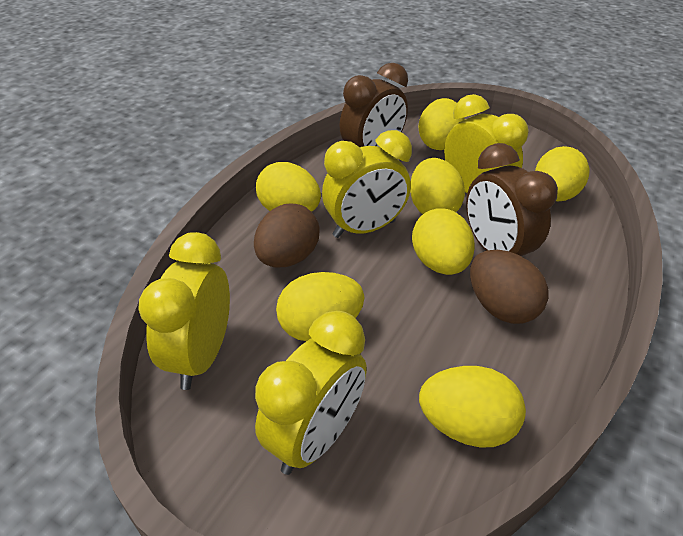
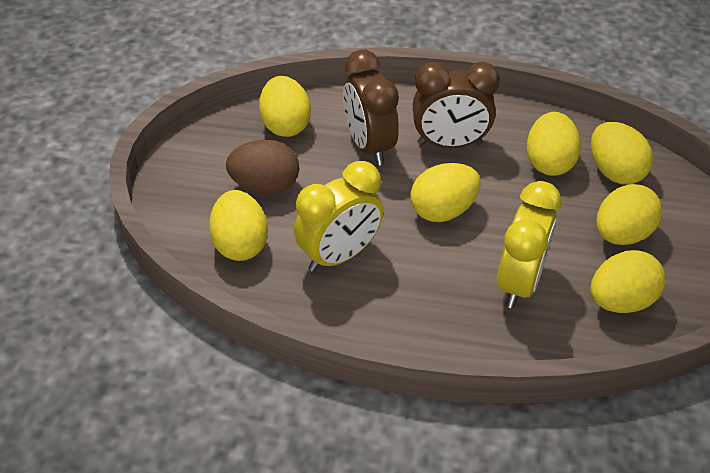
brown egg: 2 -> 1
yellow clock: 4 -> 2

